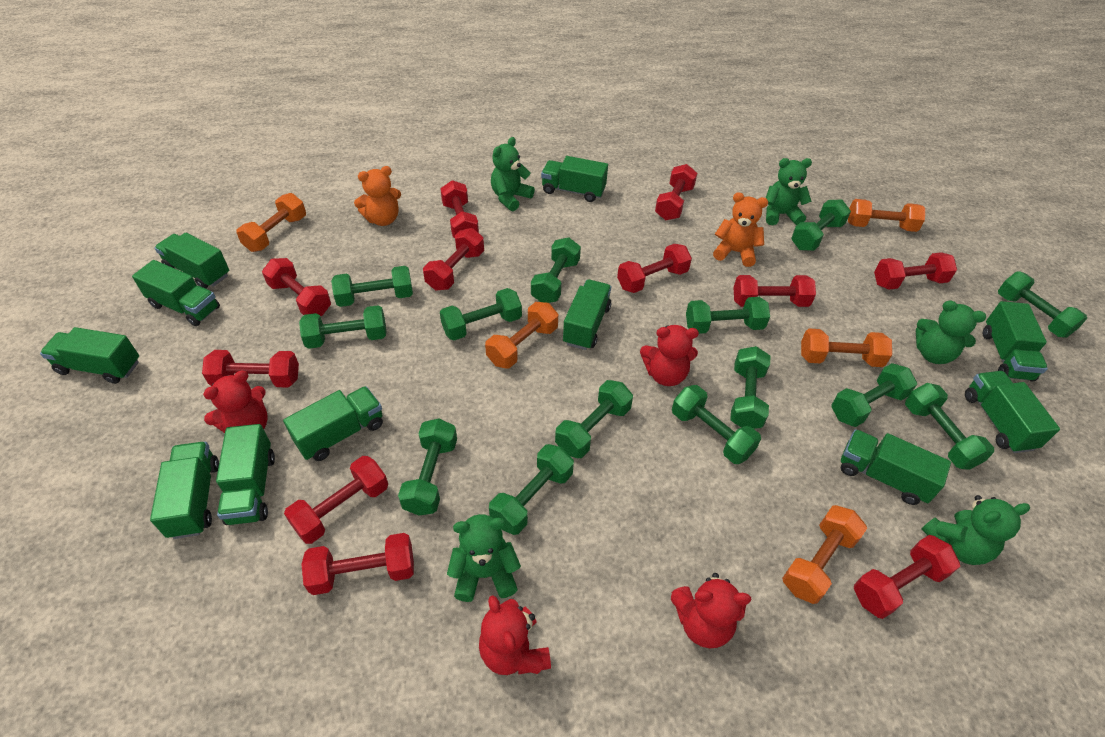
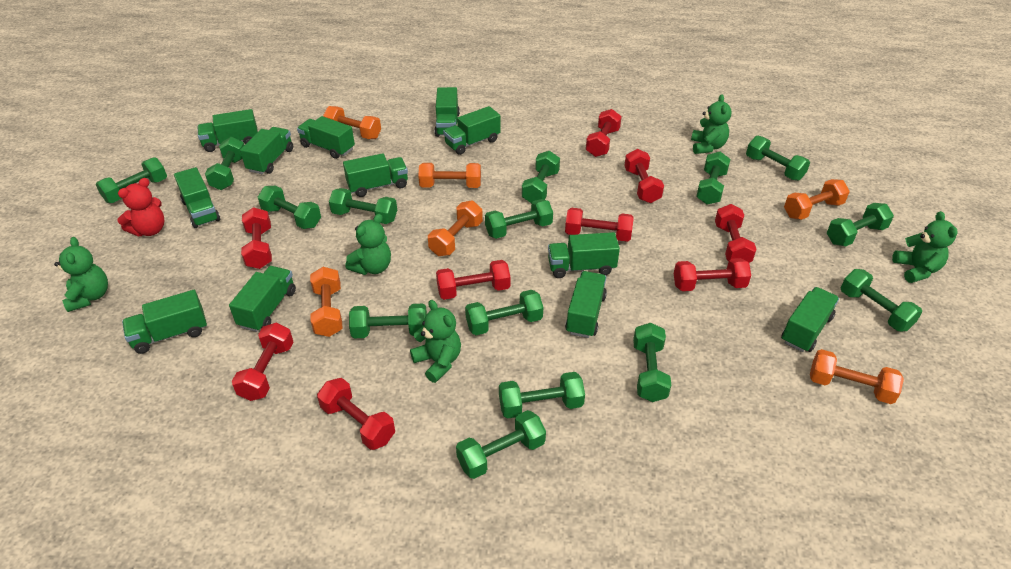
green dumbbell: 14 -> 15
green truck: 11 -> 12
orange dumbbell: 5 -> 6
orange teddy bear: 2 -> 0
red dumbbell: 11 -> 9
red teddy bear: 4 -> 1

